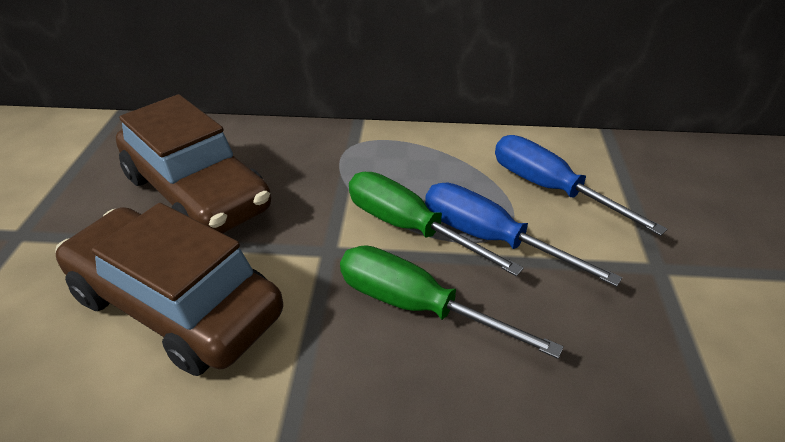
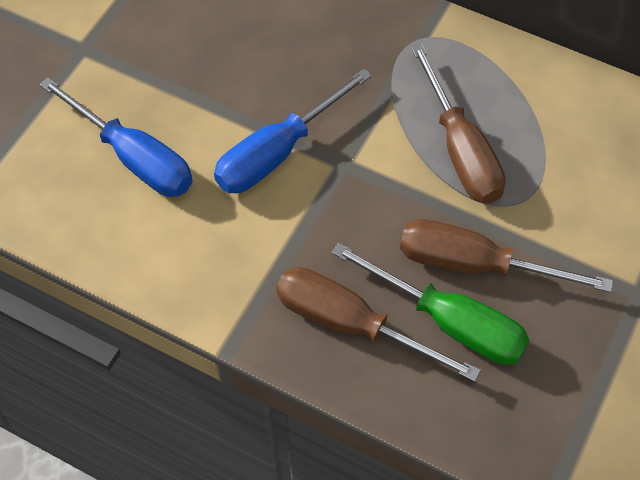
brown car: 2 -> 0
brown screwdriver: 0 -> 3
green screwdriver: 2 -> 1

